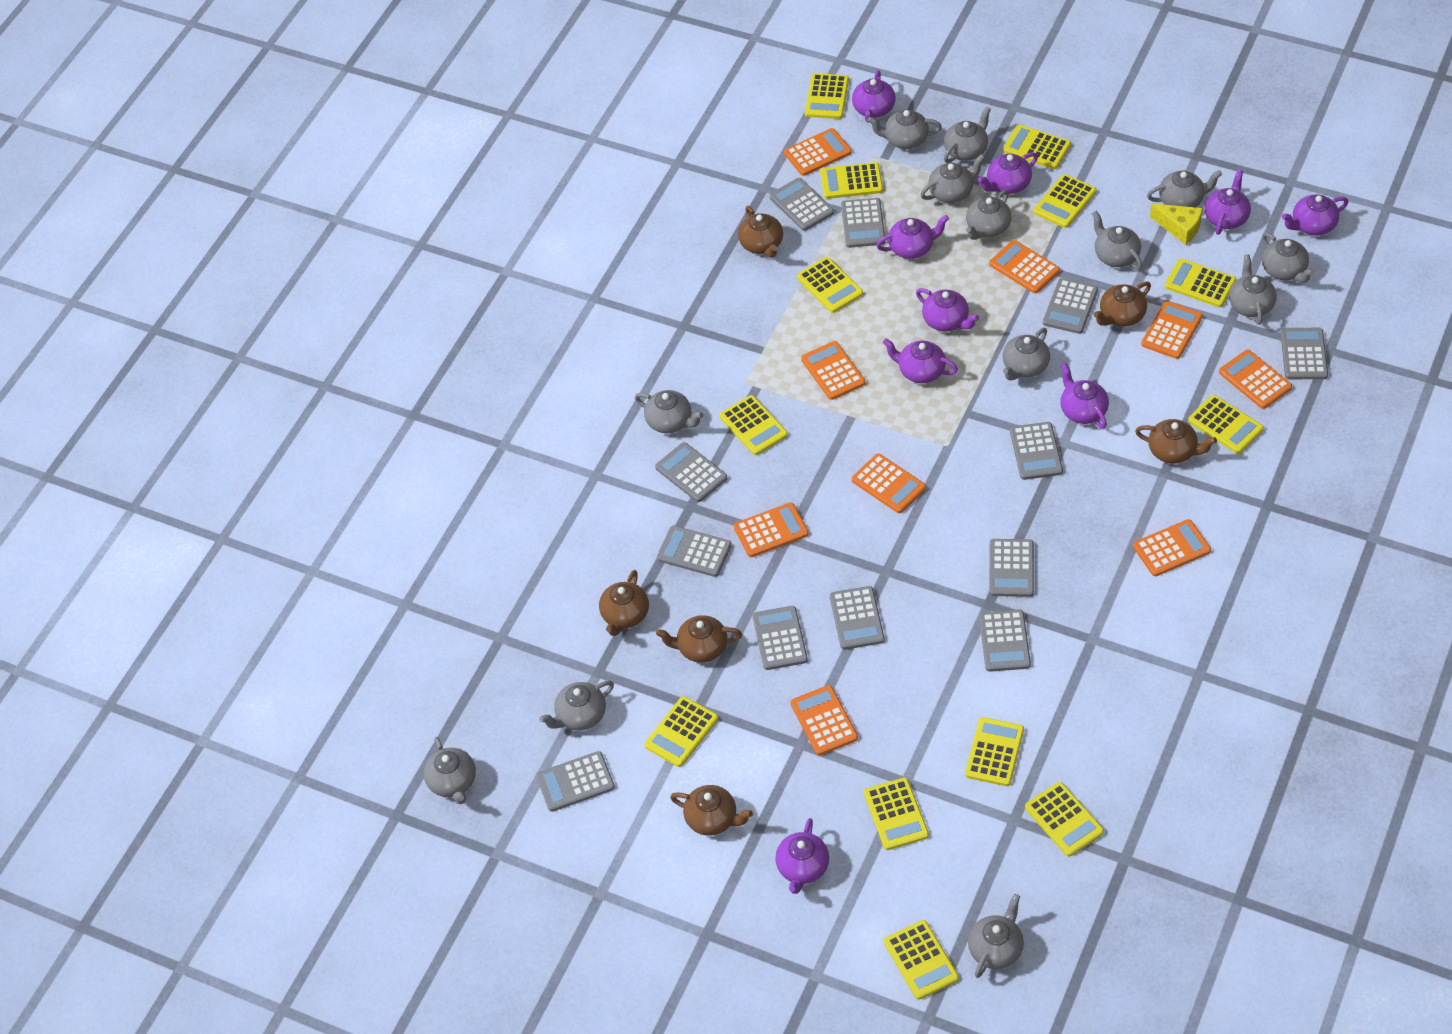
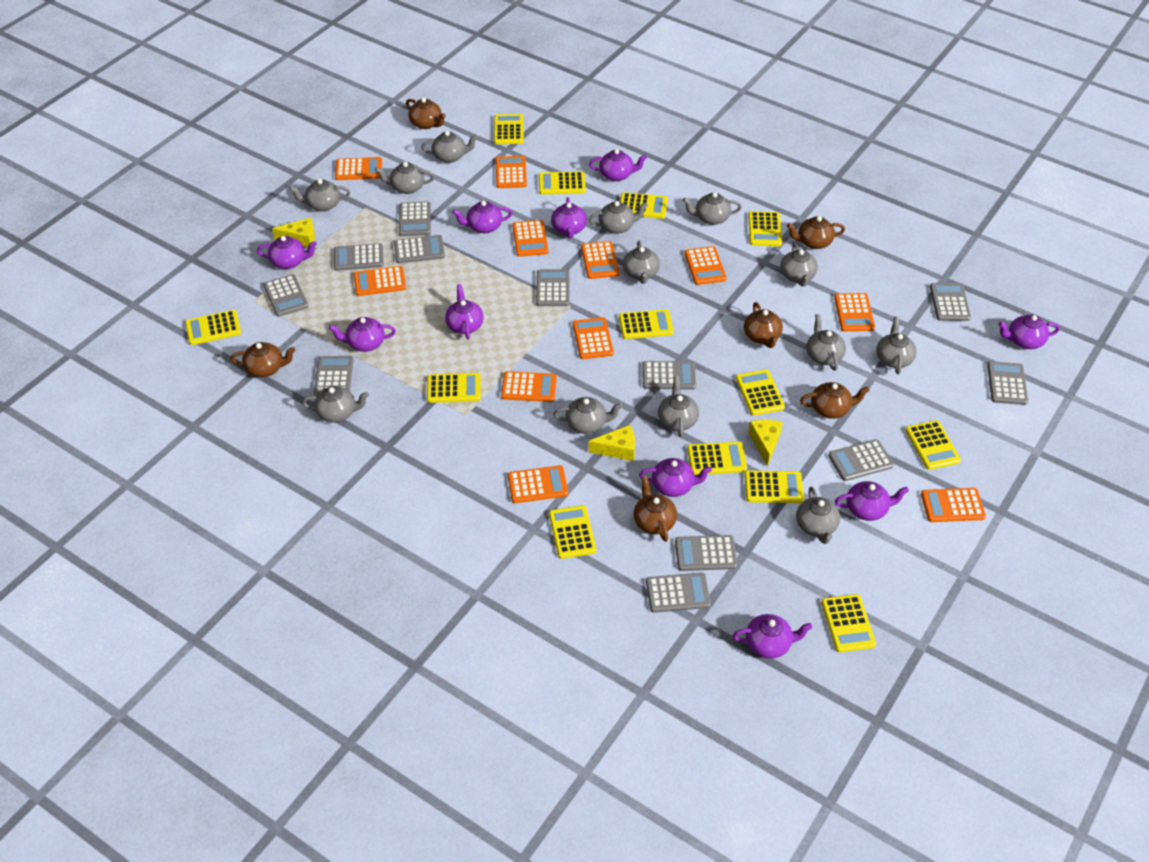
orange calculator: 9 -> 11
purple teapot: 9 -> 10
yellow cheese: 1 -> 3

